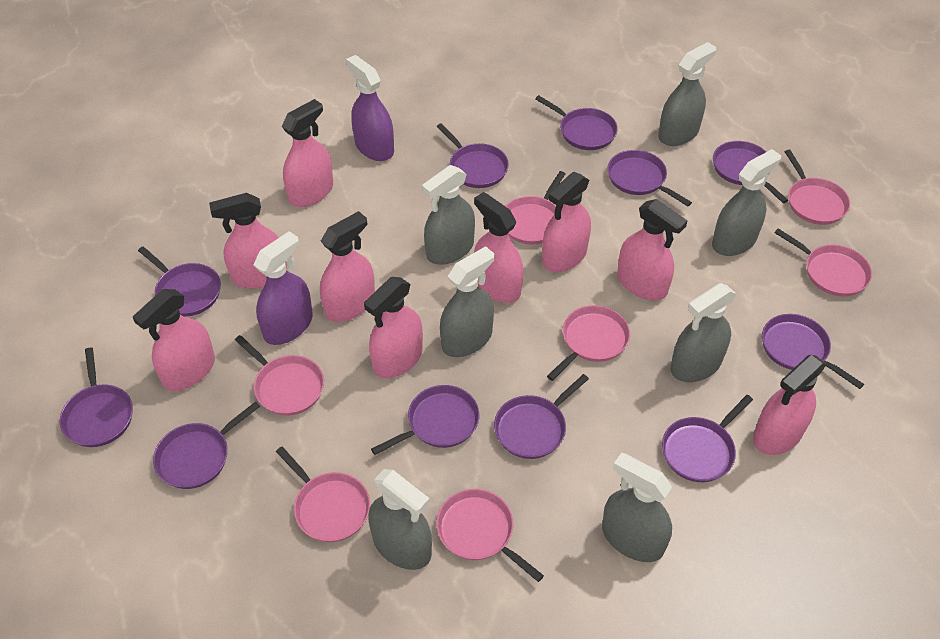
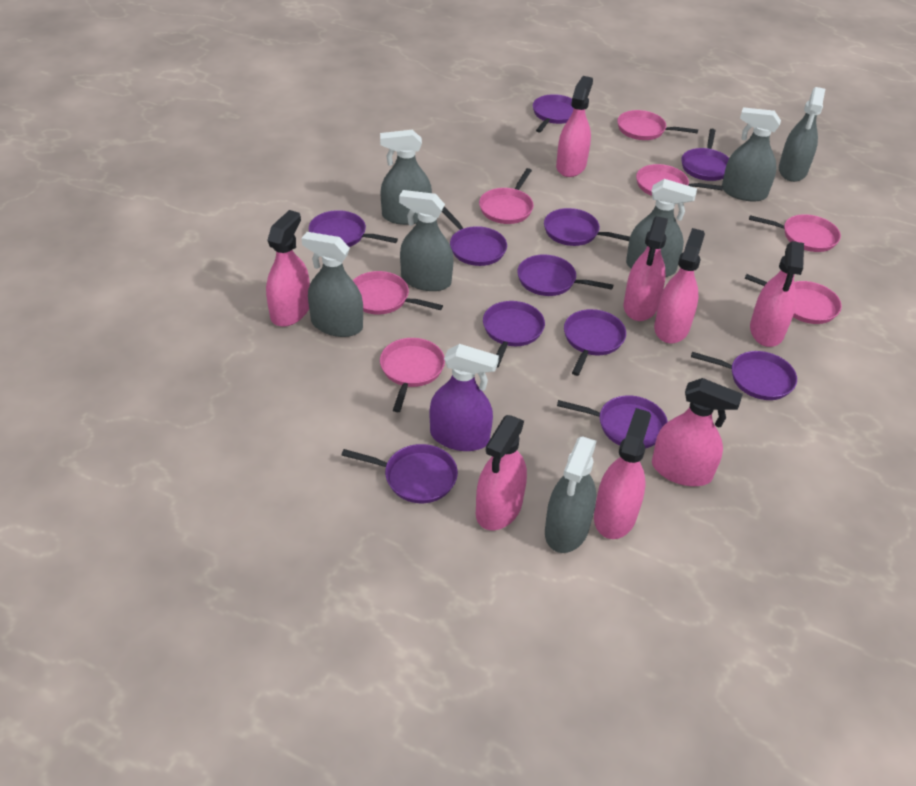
pink spray bottle: 9 -> 8
purple spray bottle: 2 -> 1

